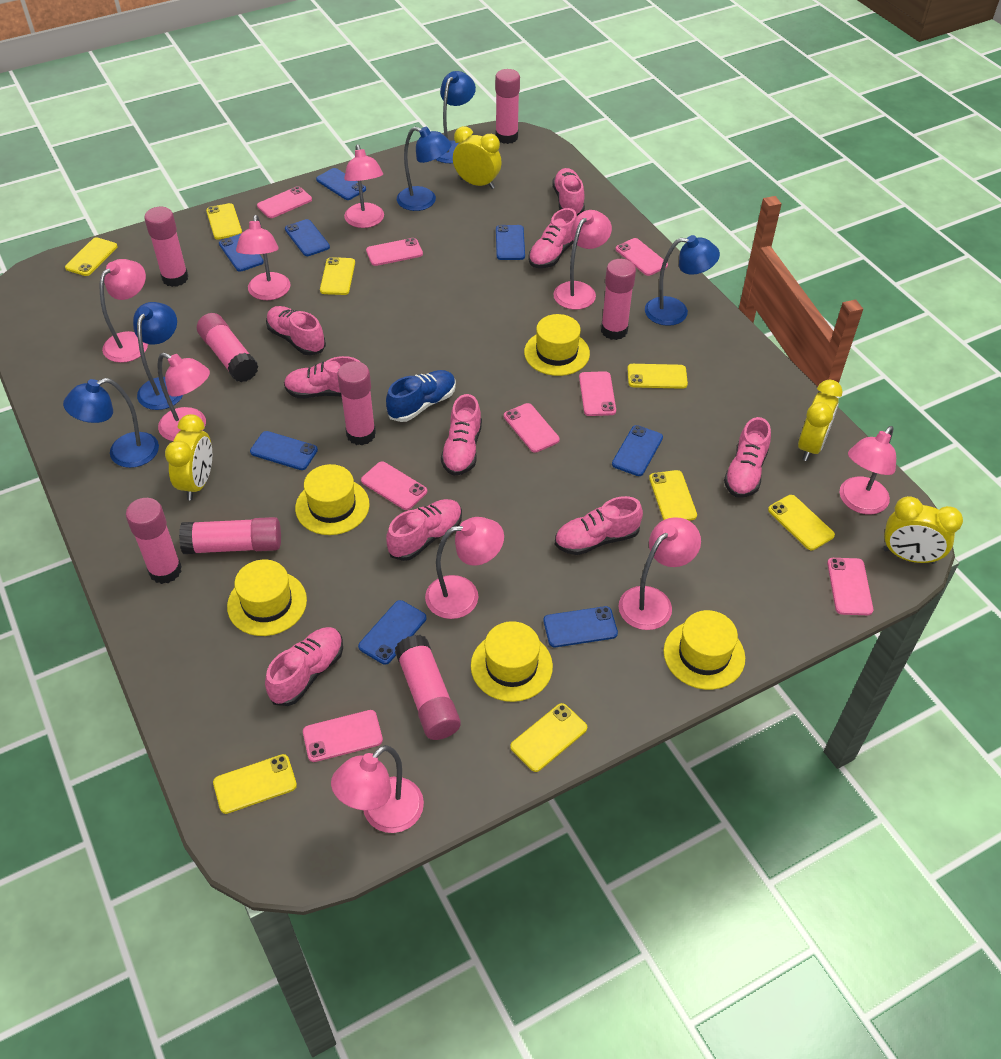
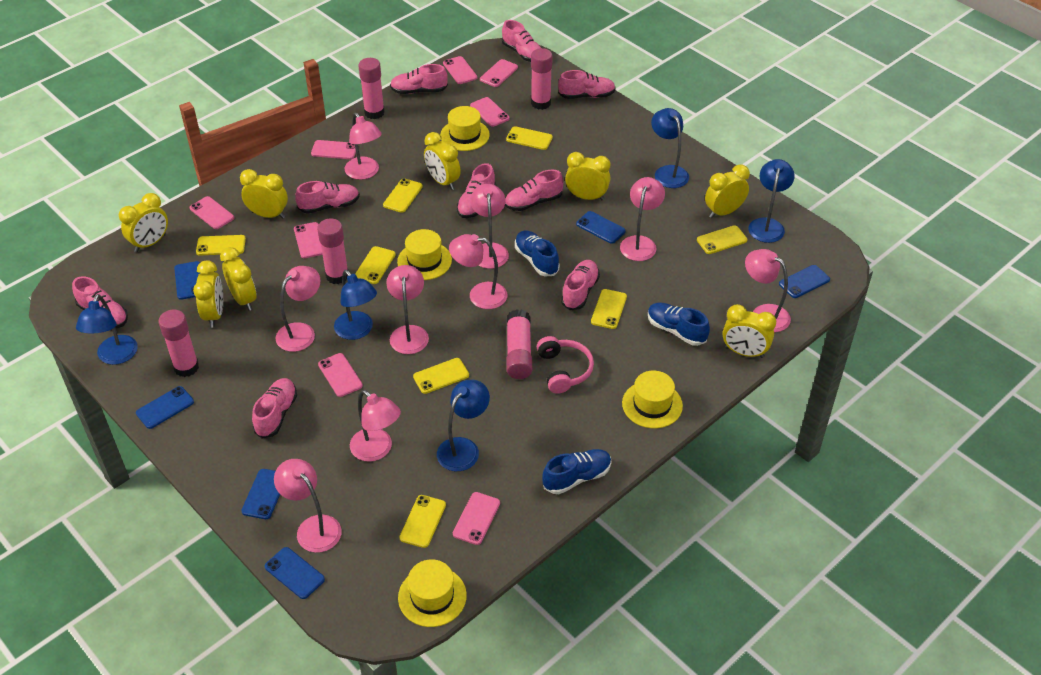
blue phone: 8 -> 6
blue shoe: 1 -> 3
pink glue stick: 8 -> 5
pink headphones: 0 -> 1
yellow clock: 4 -> 8
yellow hat: 5 -> 4

